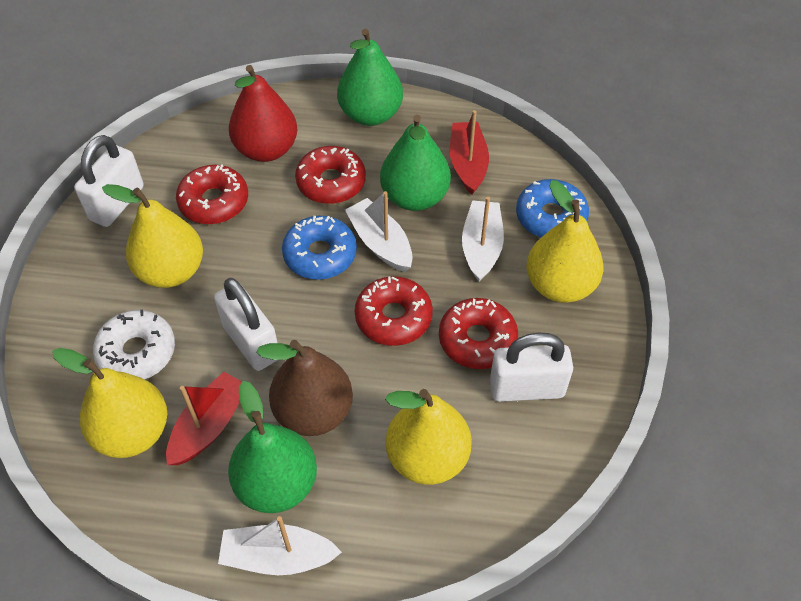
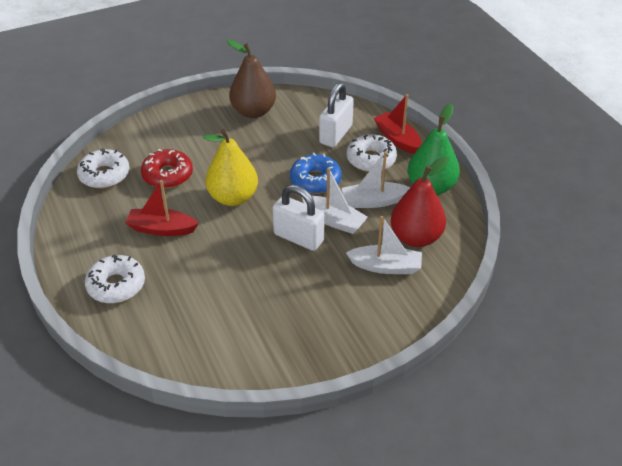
blue donut: 2 -> 1
green pear: 3 -> 1
red donut: 4 -> 1
white donut: 1 -> 3
white padlock: 3 -> 2
yellow pear: 4 -> 1

